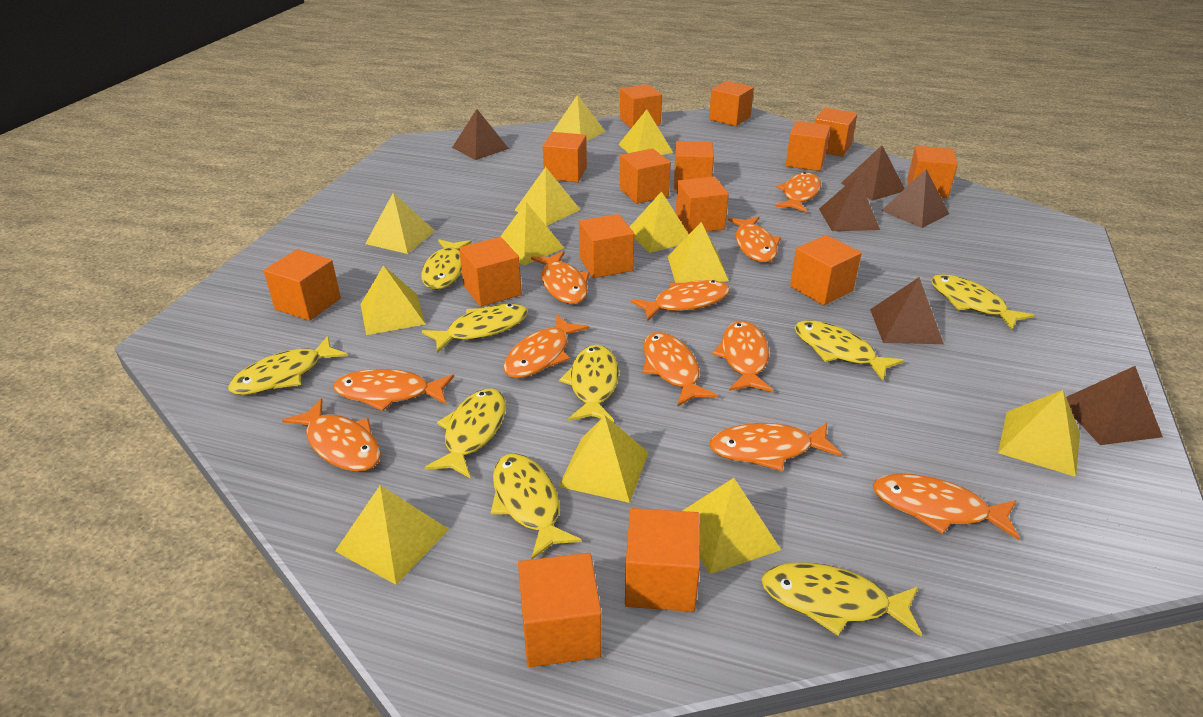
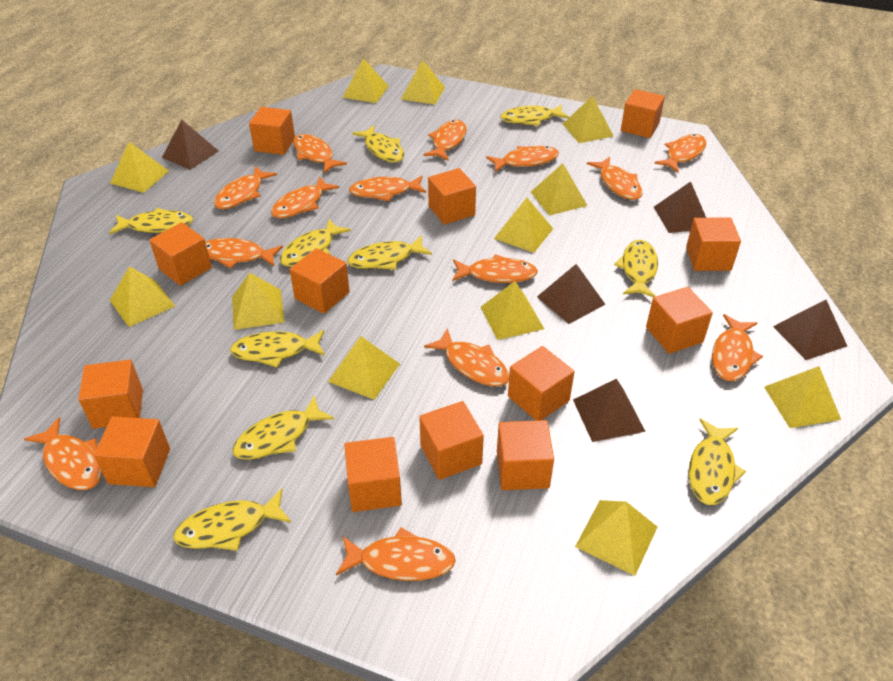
brown pyramid: 6 -> 5
orange cube: 15 -> 13
orange fish: 11 -> 14
yellow fish: 9 -> 10

